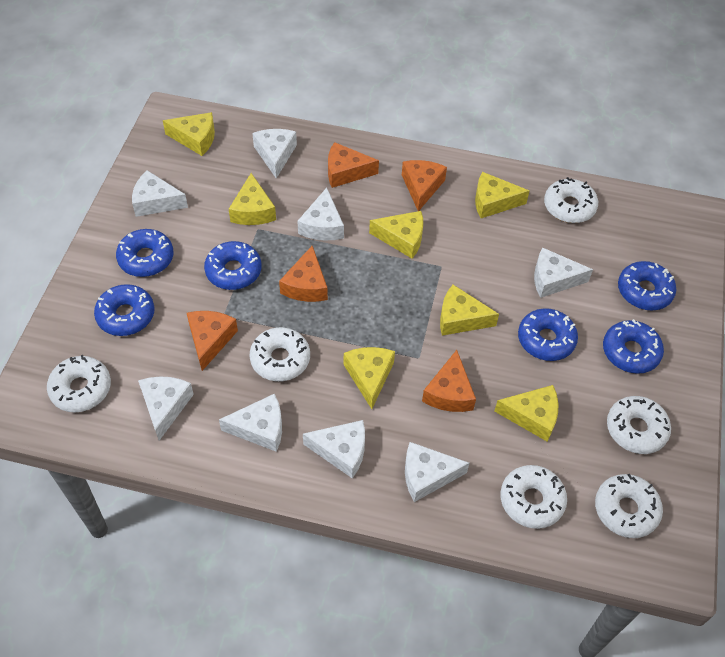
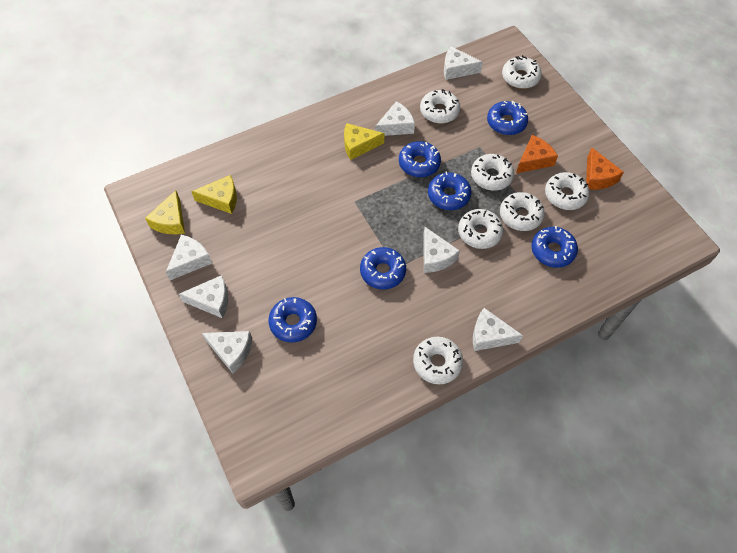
orange cheese: 5 -> 2
white cheese: 8 -> 7
white donut: 6 -> 7
yellow cheese: 7 -> 3

